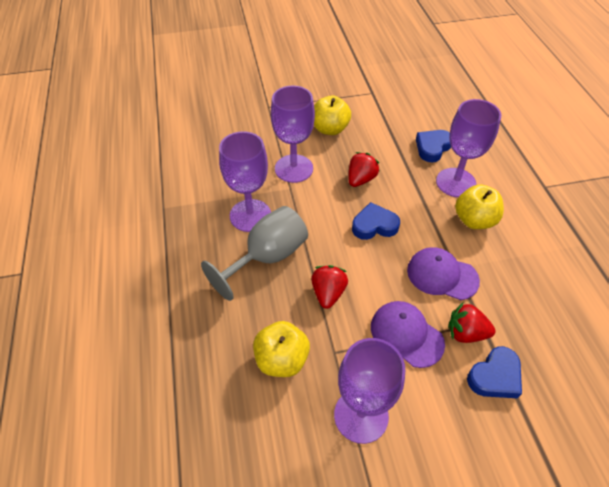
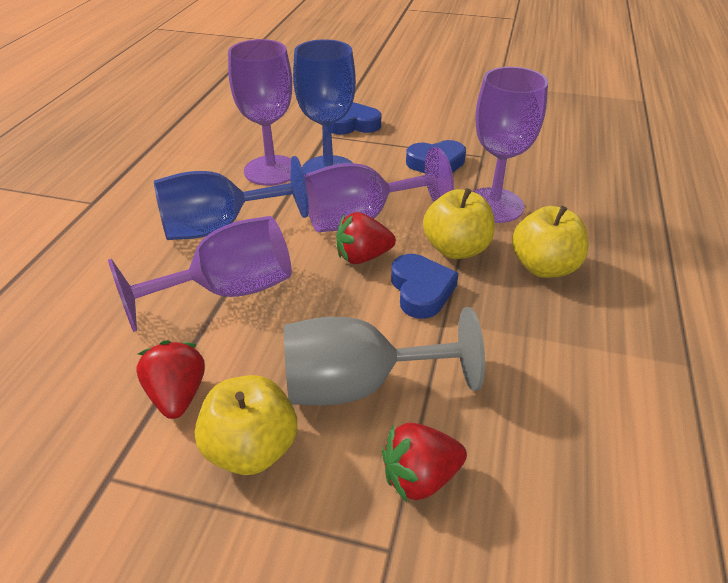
blue goblet: 0 -> 2
purple cap: 2 -> 0

